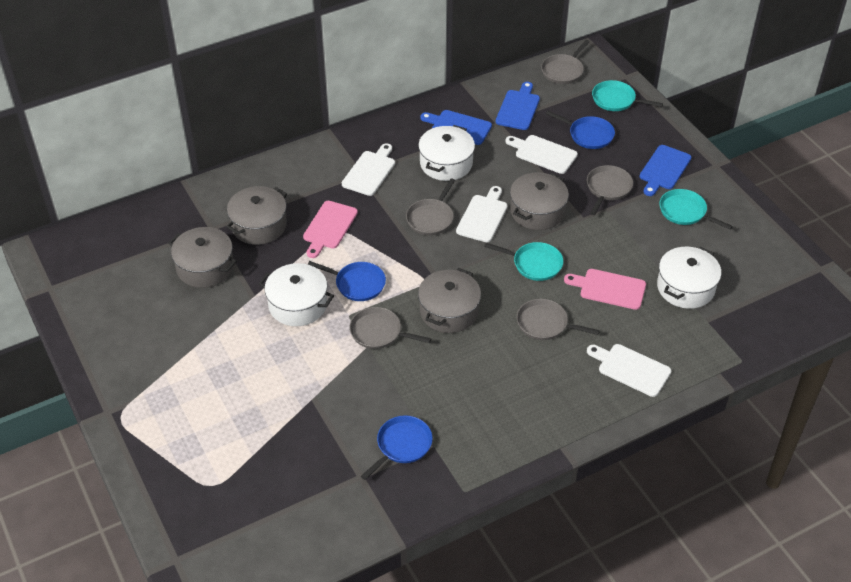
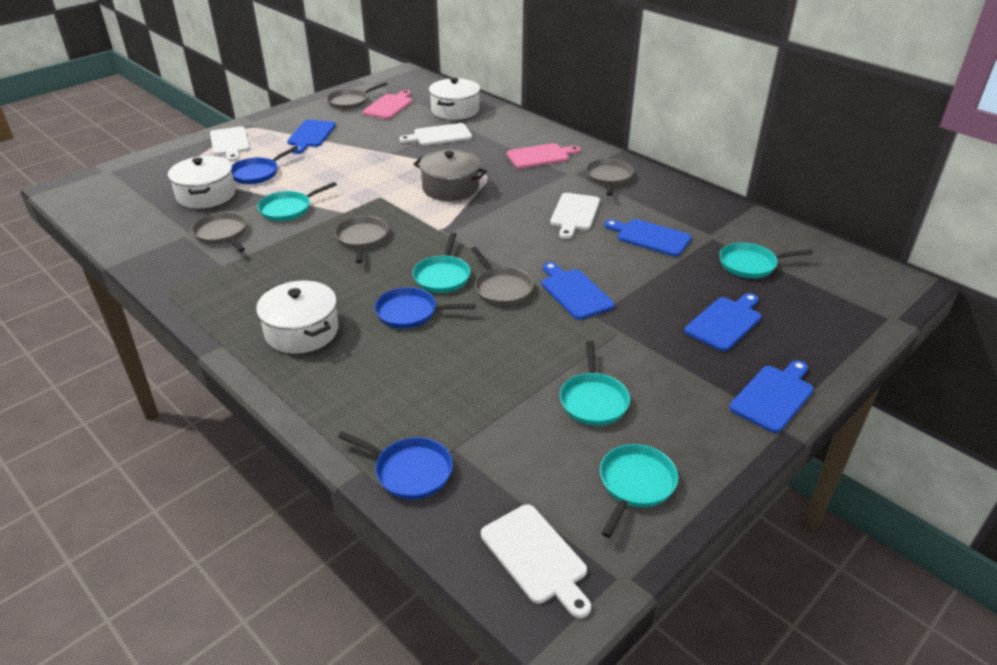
blue cutting board: 3 -> 5
grey pot: 4 -> 1
turquoise pan: 3 -> 5

